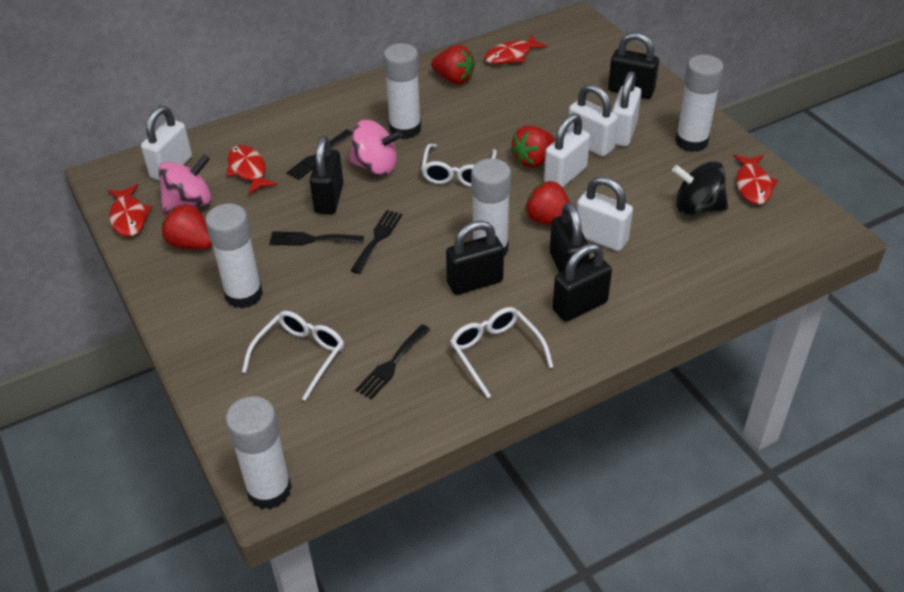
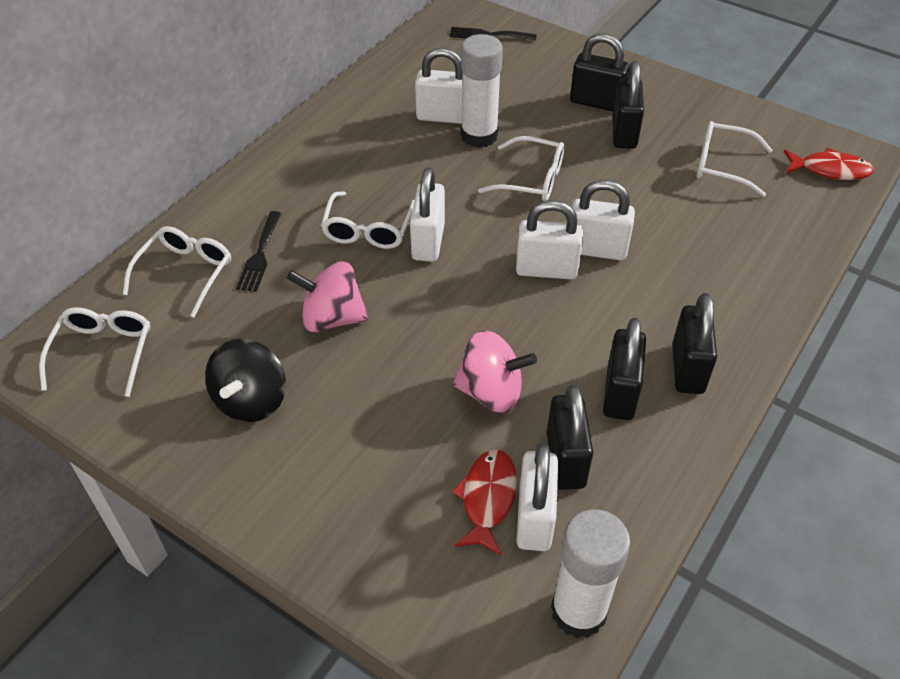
black fork: 4 -> 2
red fish: 4 -> 2
red strawberry: 4 -> 0
white glasses: 3 -> 5
white glue stick: 5 -> 2

